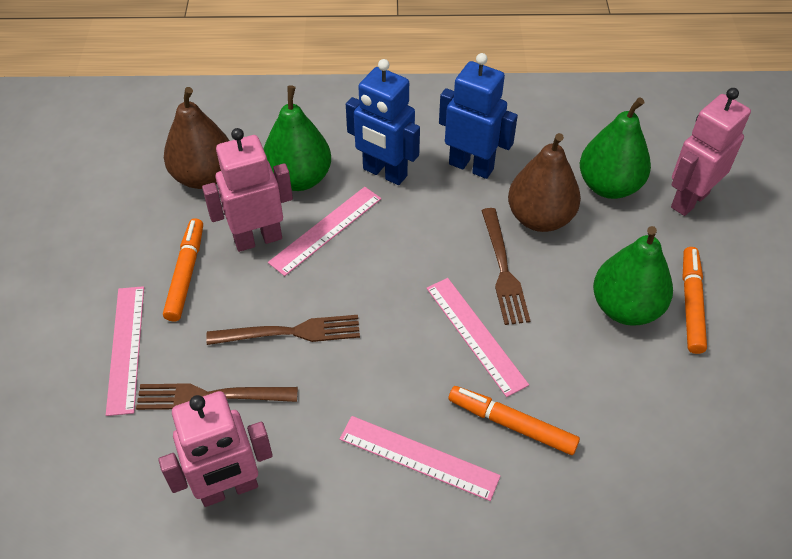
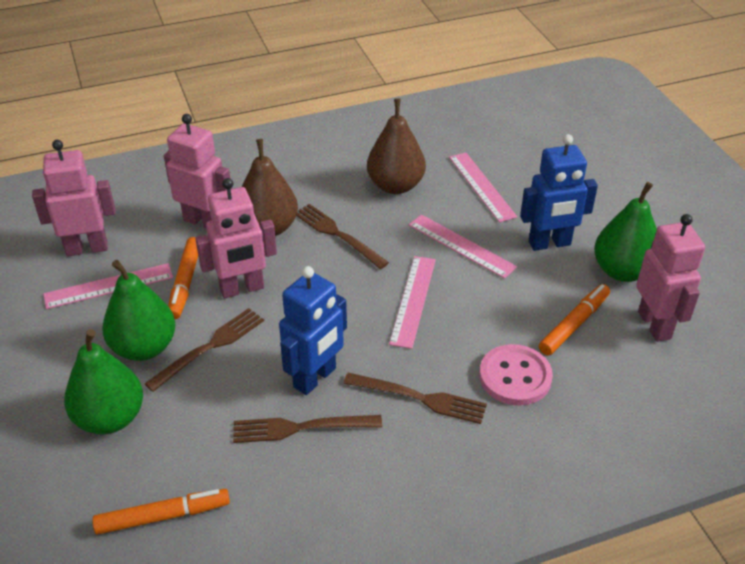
brown fork: 3 -> 4
pink button: 0 -> 1
pink robot: 3 -> 4

